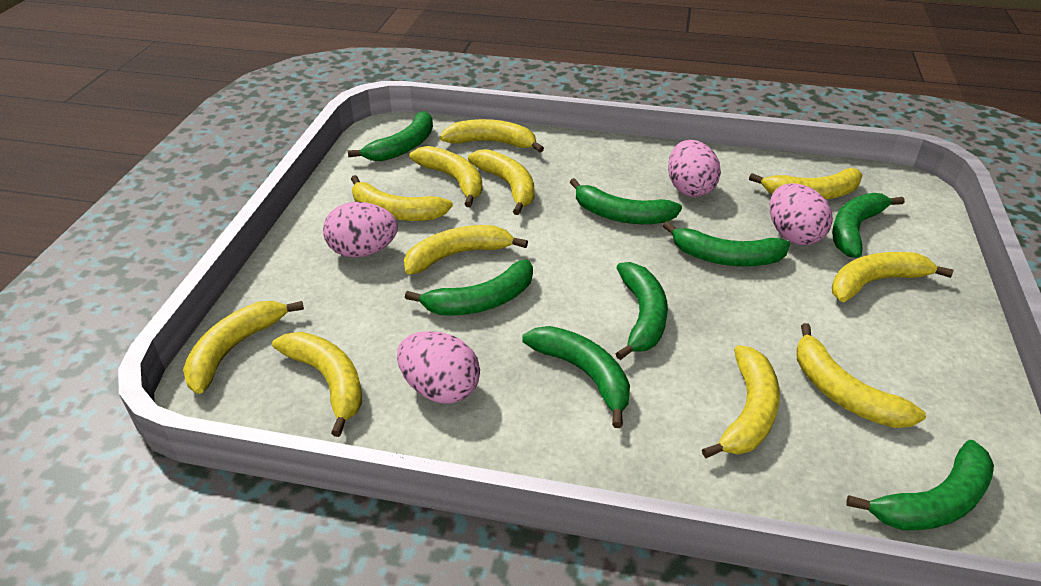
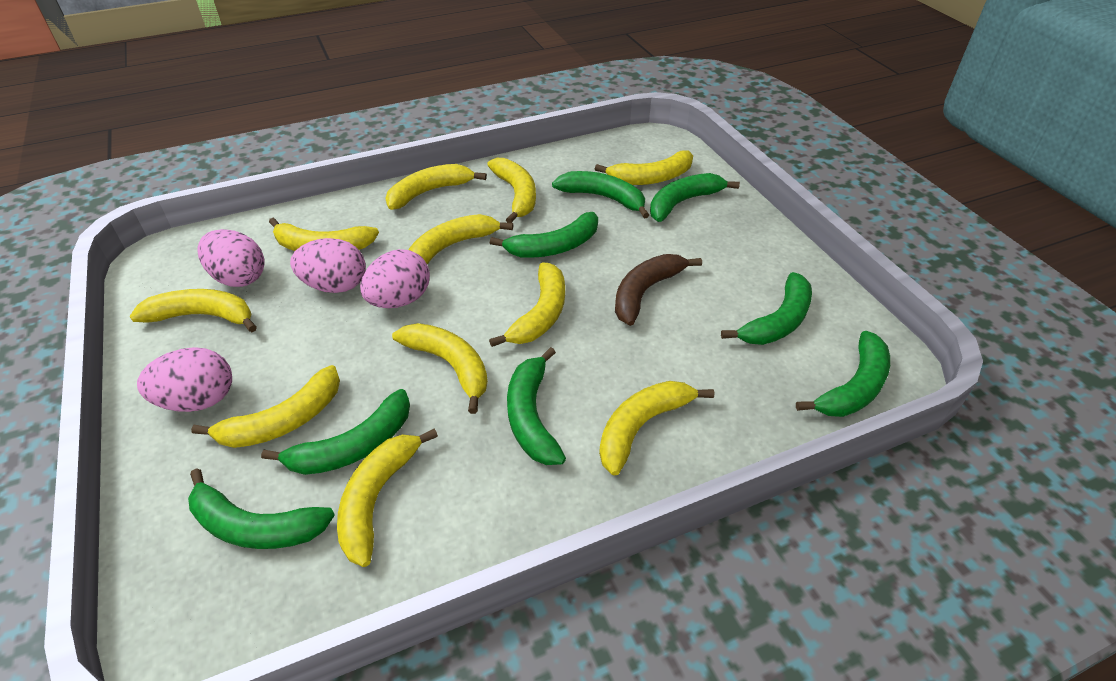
brown banana: 0 -> 1

